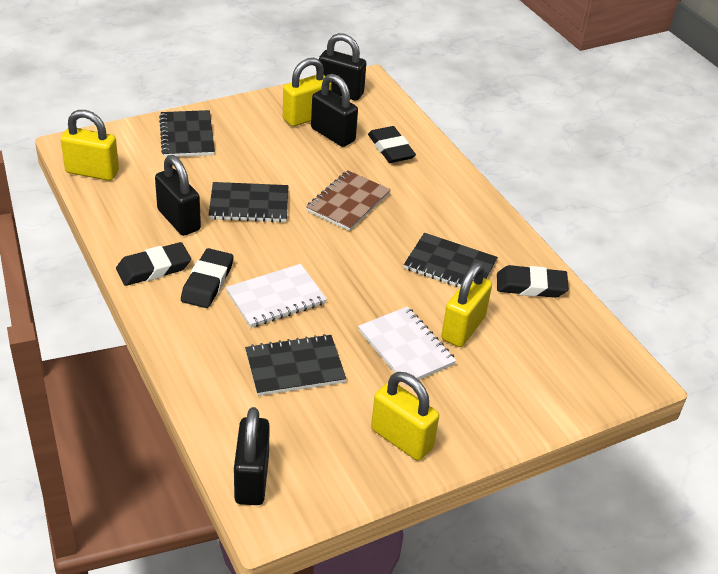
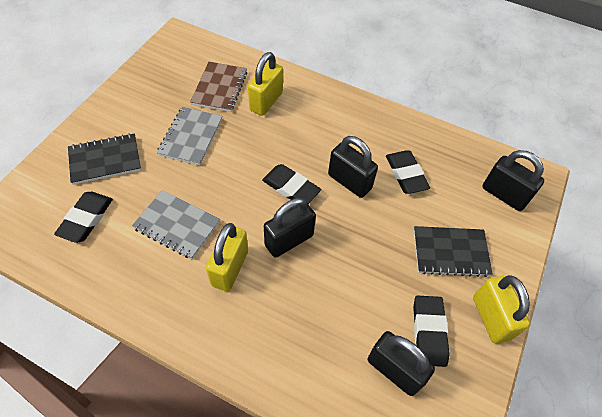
black notebook: 4 -> 2
grey notebook: 0 -> 2
white notebook: 2 -> 0
yellow padlock: 4 -> 3

